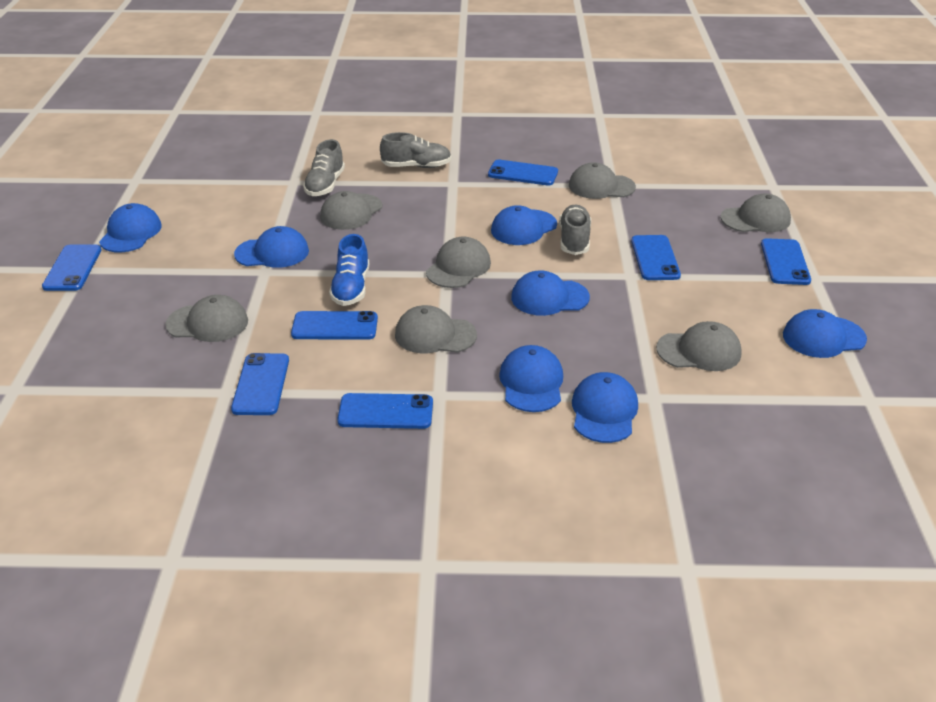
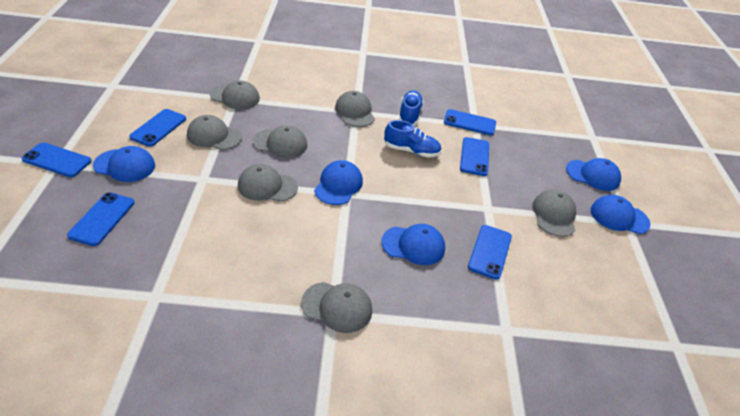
blue cap: 7 -> 5
blue phone: 7 -> 6
blue shoe: 1 -> 2
grey shoe: 3 -> 0

